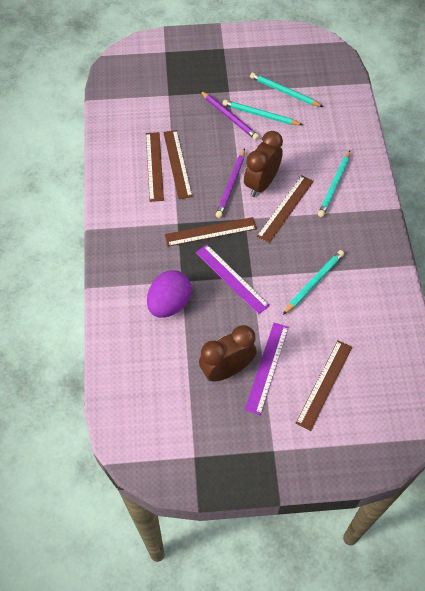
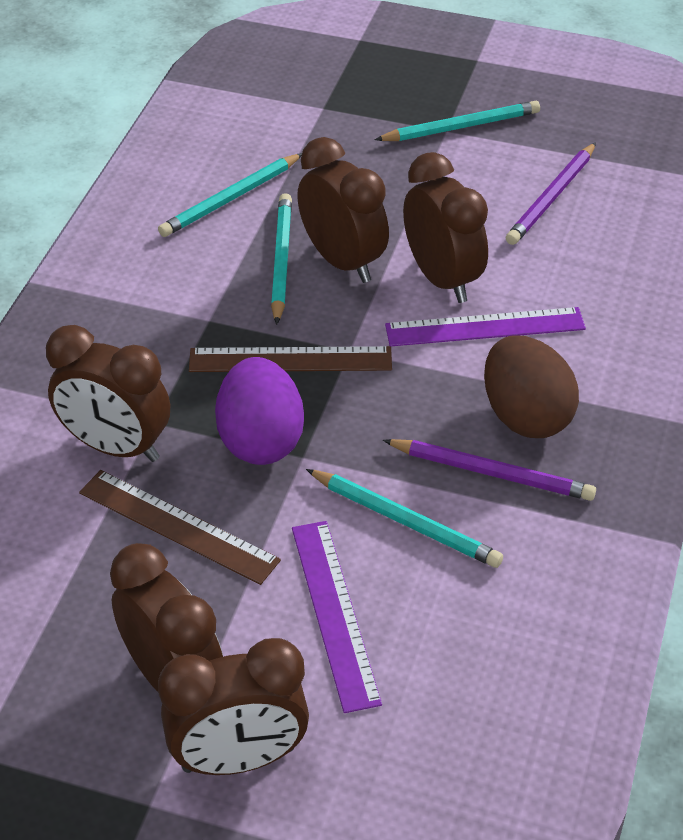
brown clock: 2 -> 5
brown egg: 0 -> 1
brown ruler: 5 -> 2

